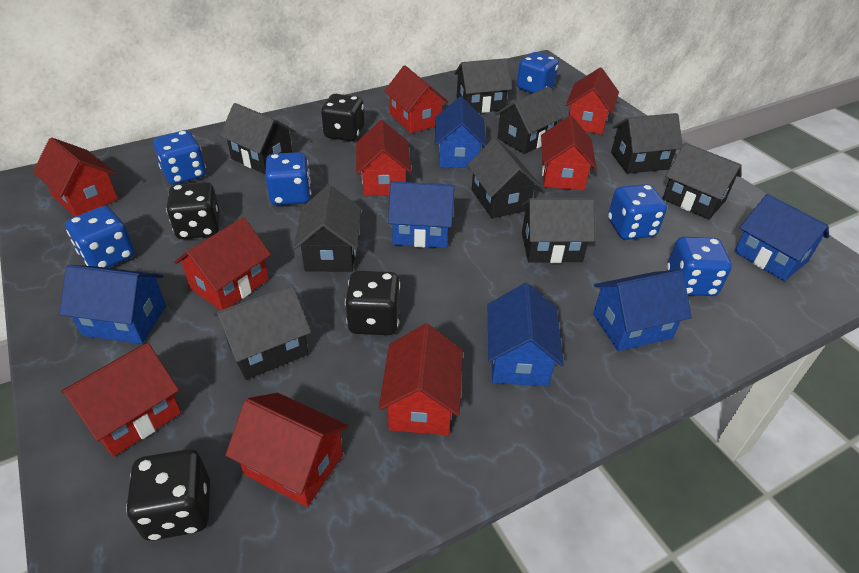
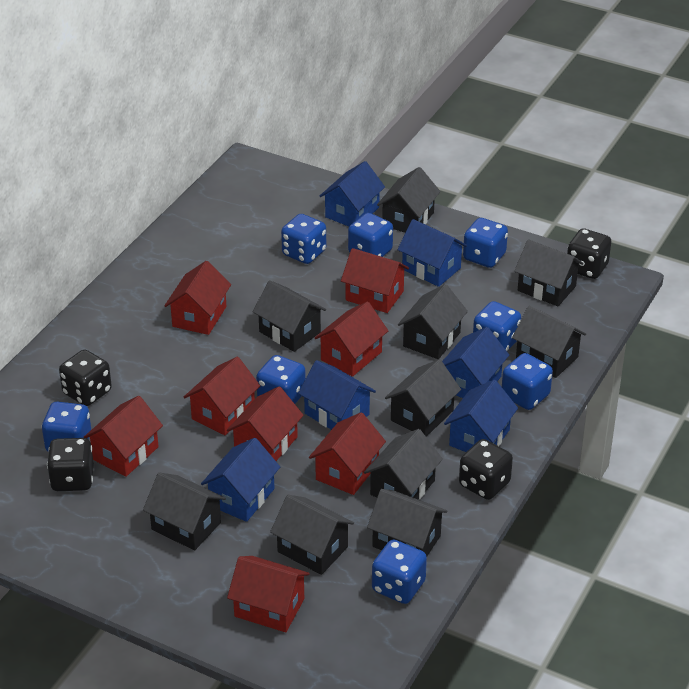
black house: 9 -> 10
blue dice: 6 -> 8
red house: 9 -> 8

